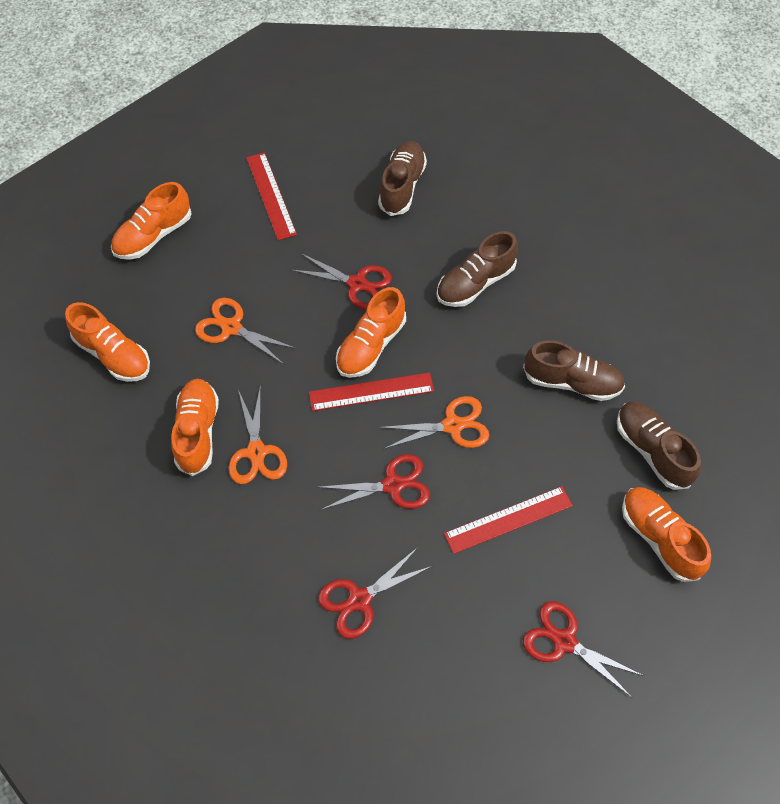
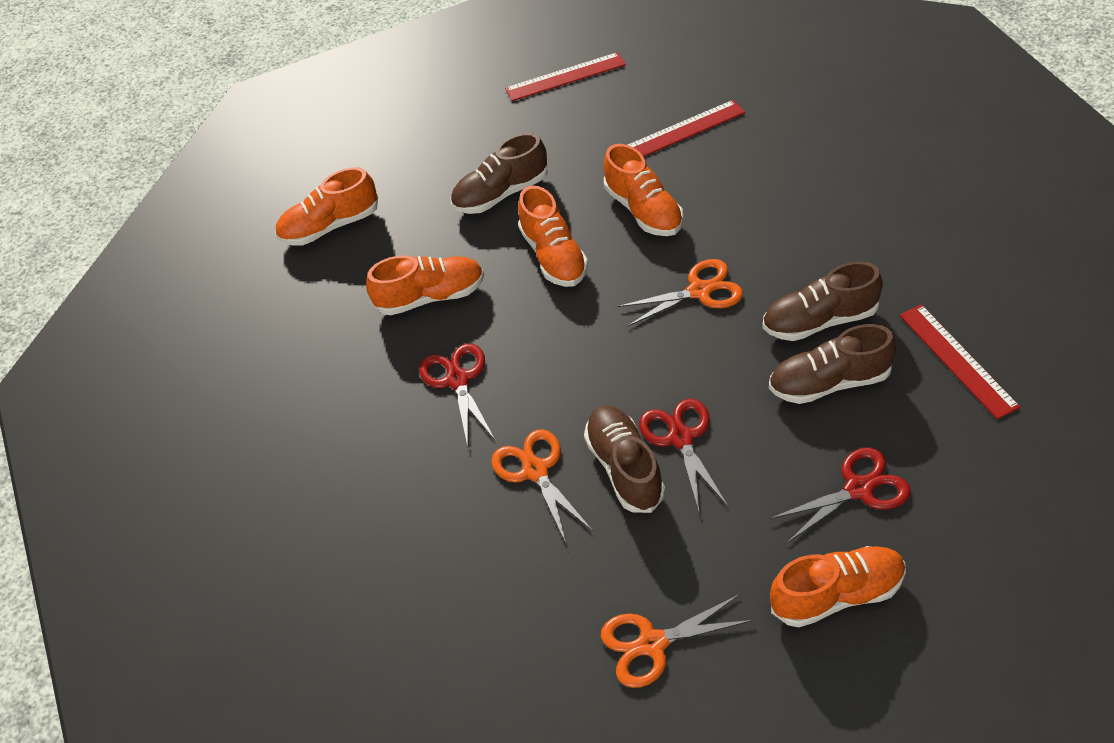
red scissors: 4 -> 3

